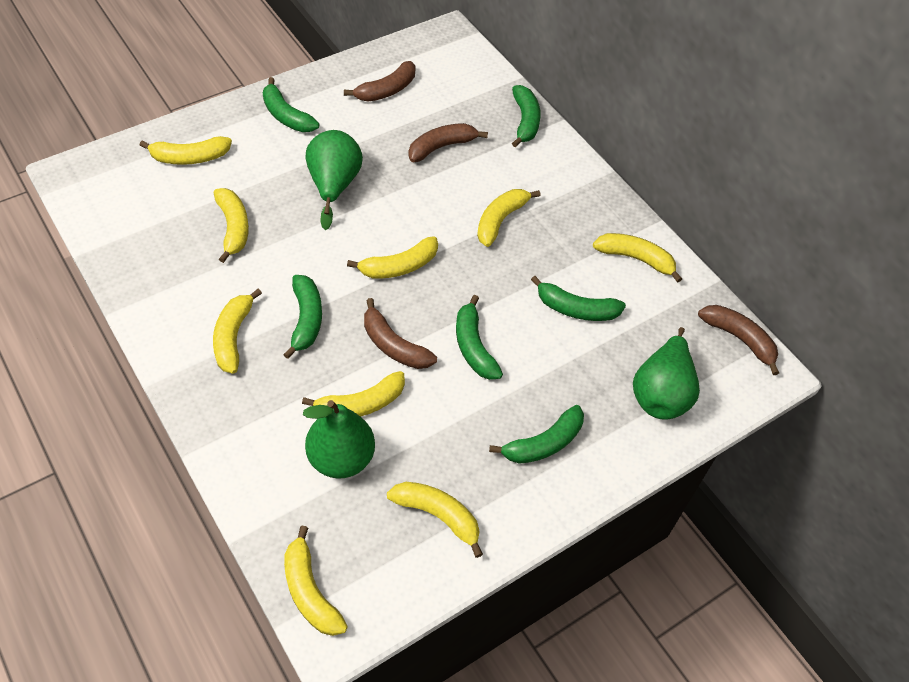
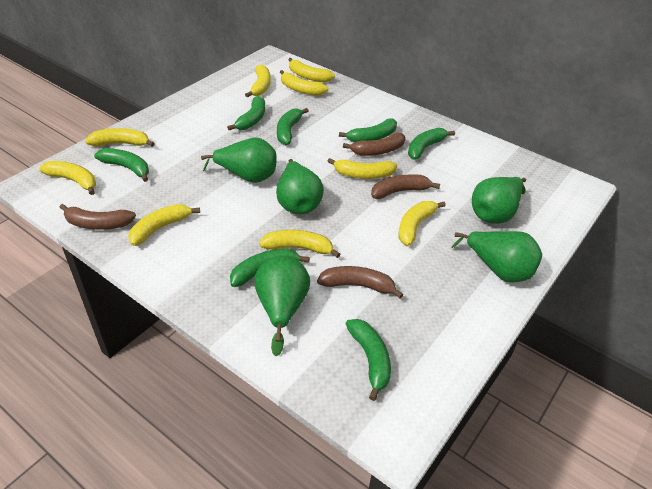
green banana: 6 -> 7
green pear: 3 -> 5

